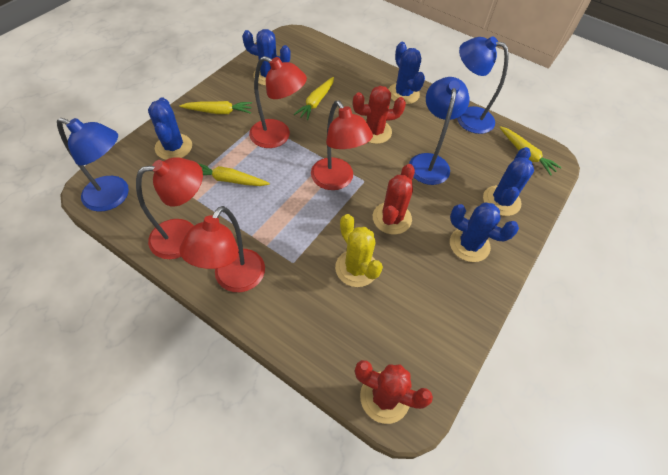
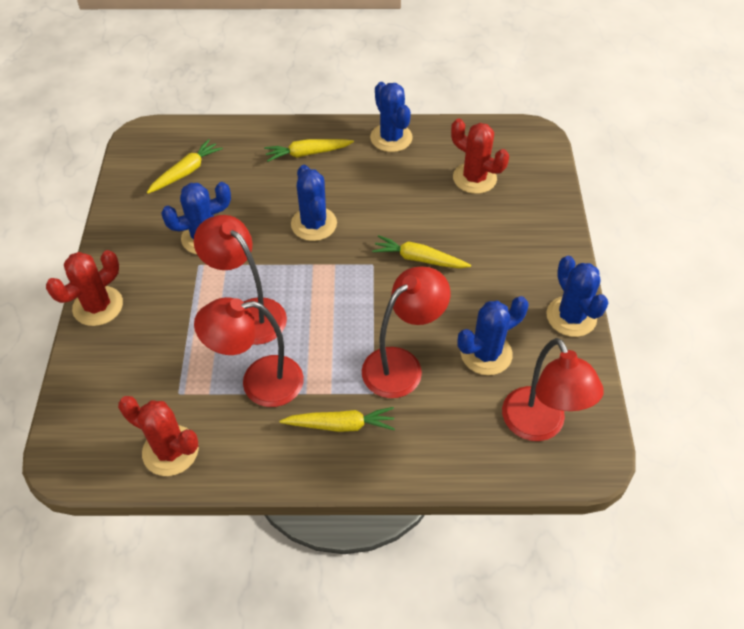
blue lamp: 3 -> 0
yellow cactus: 1 -> 0

